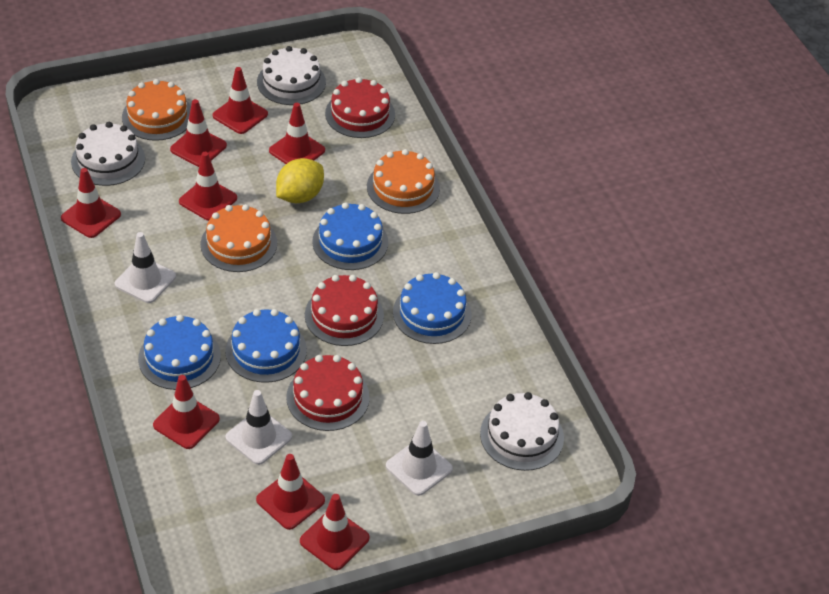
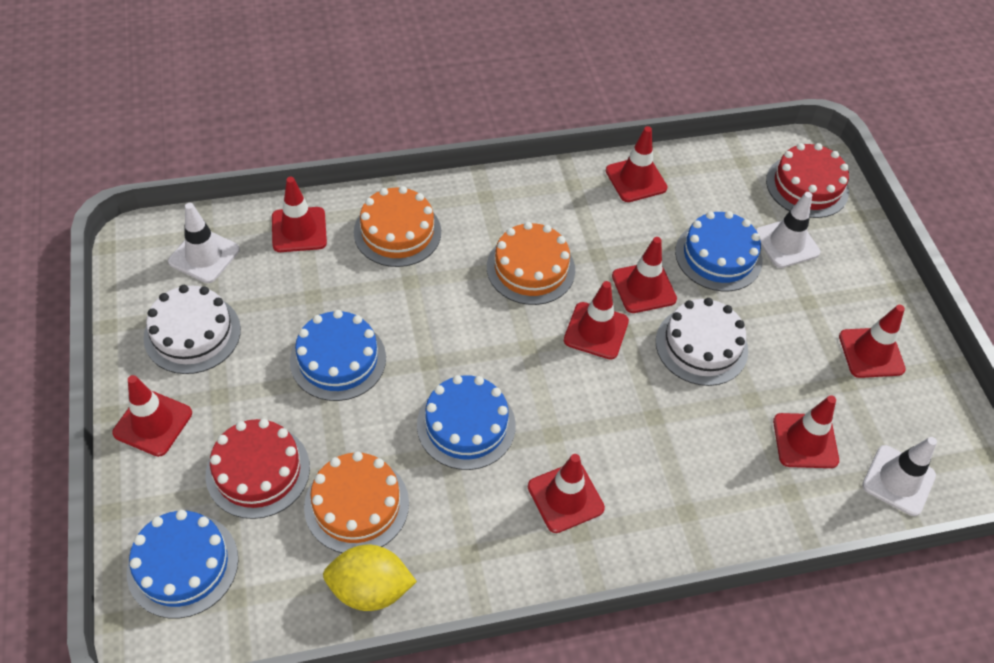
red cake: 3 -> 2
white cake: 3 -> 2

